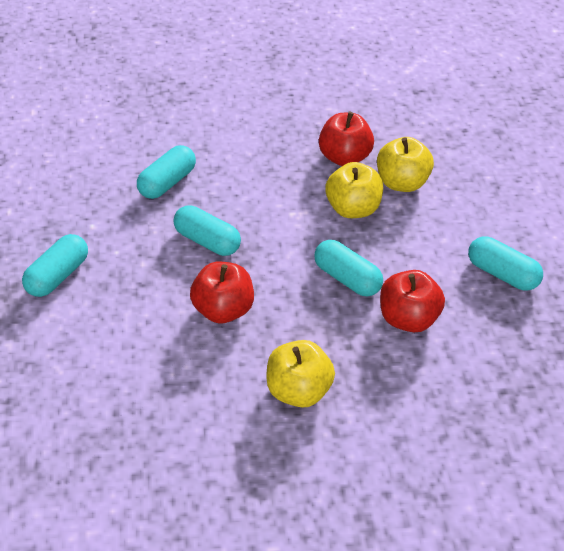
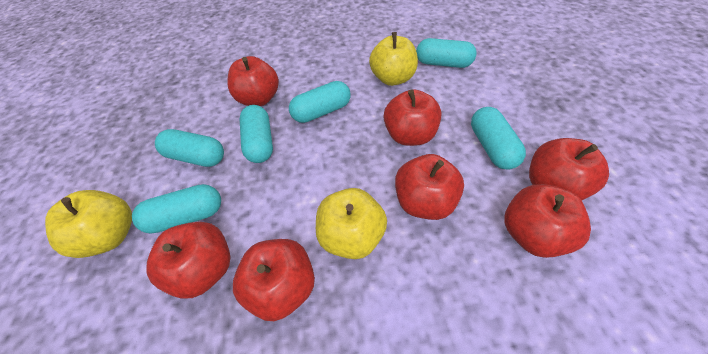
red apple: 3 -> 7
turquoise capsule: 5 -> 6

